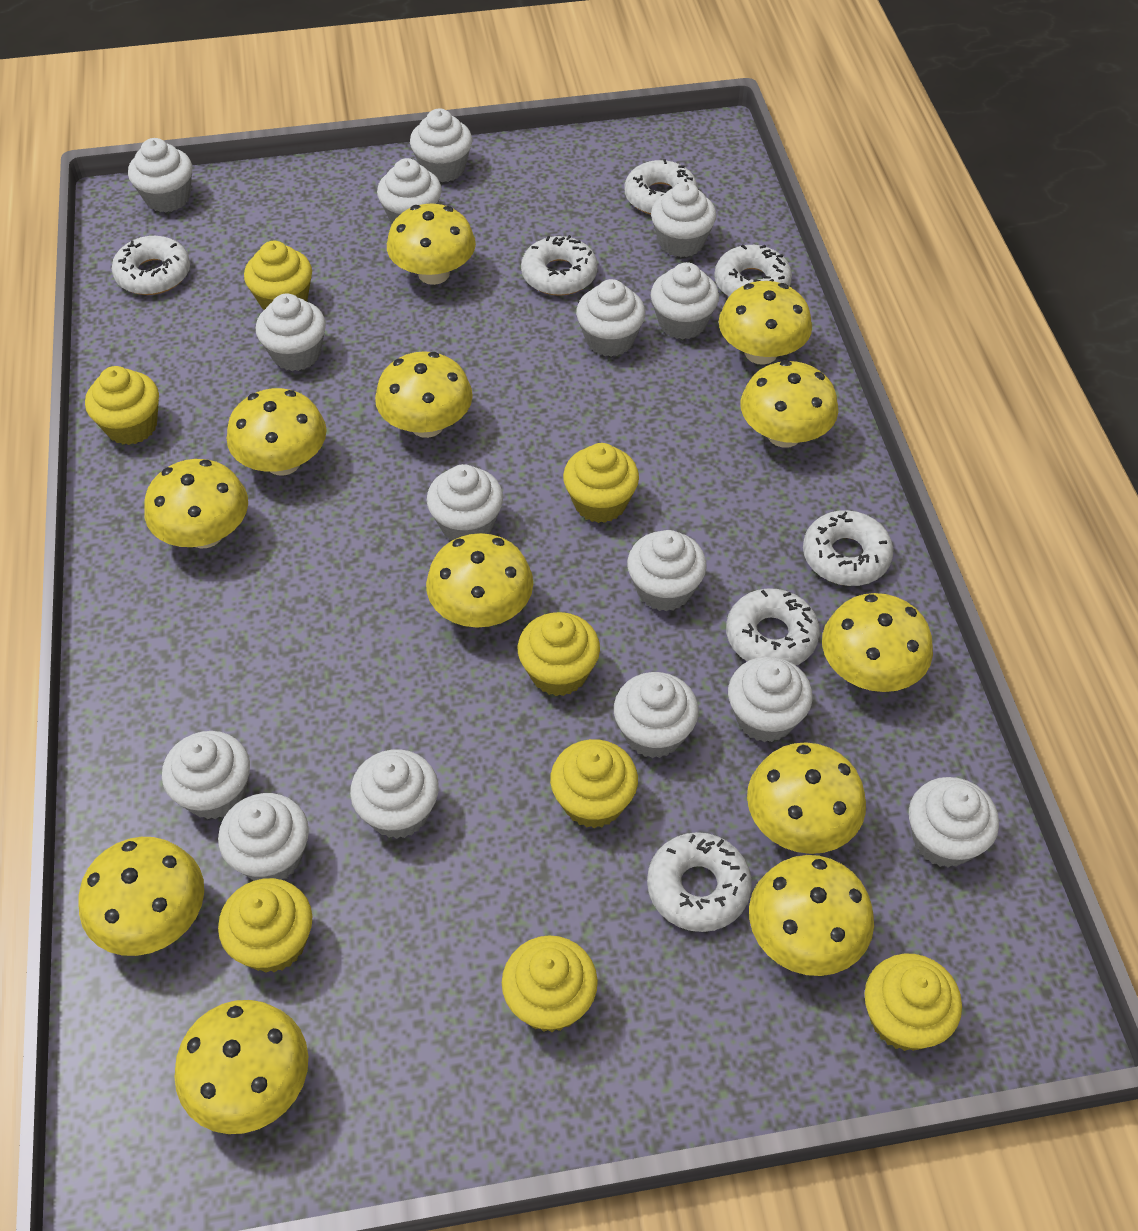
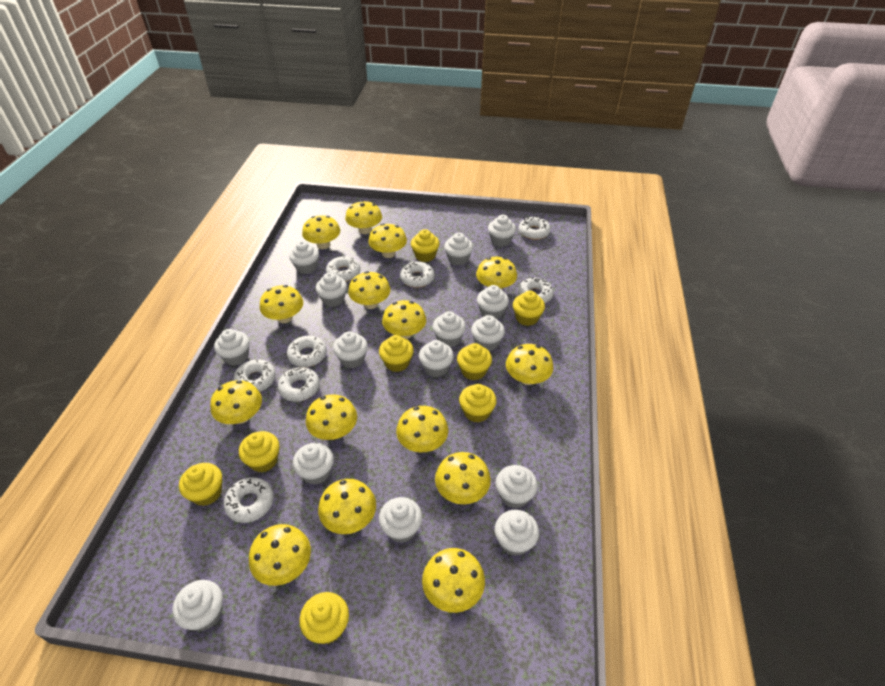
white donut: 7 -> 8
yellow mushroom: 12 -> 15

